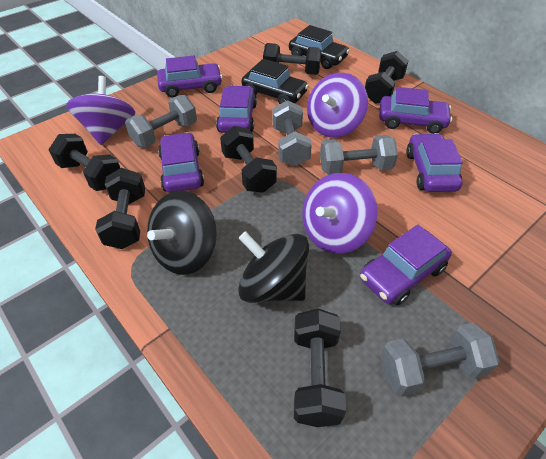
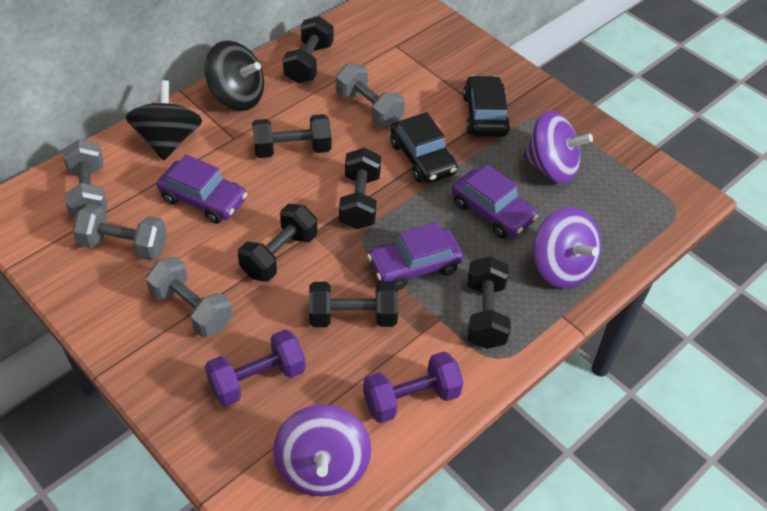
purple car: 6 -> 3
purple dumbbell: 0 -> 2

